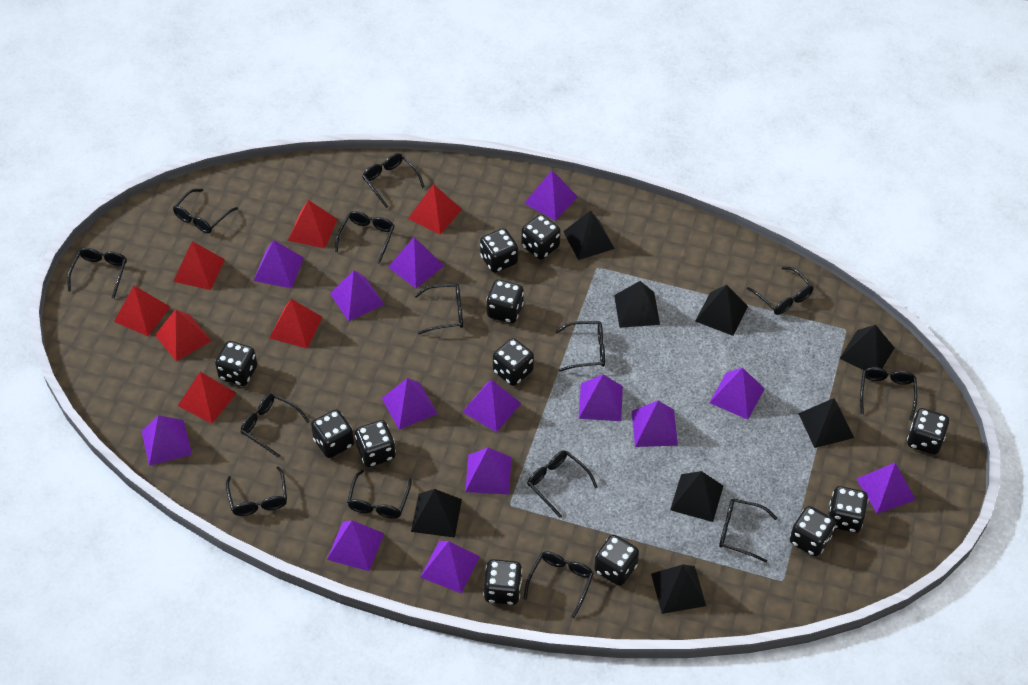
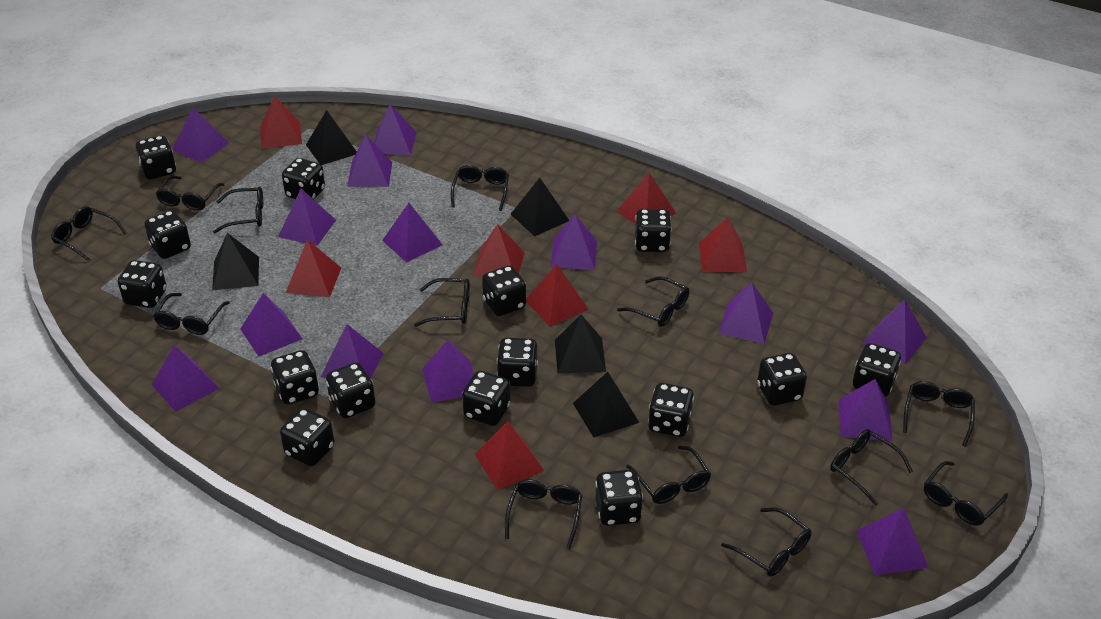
black dice: 12 -> 15
black glasses: 14 -> 13
black pyramid: 8 -> 5

